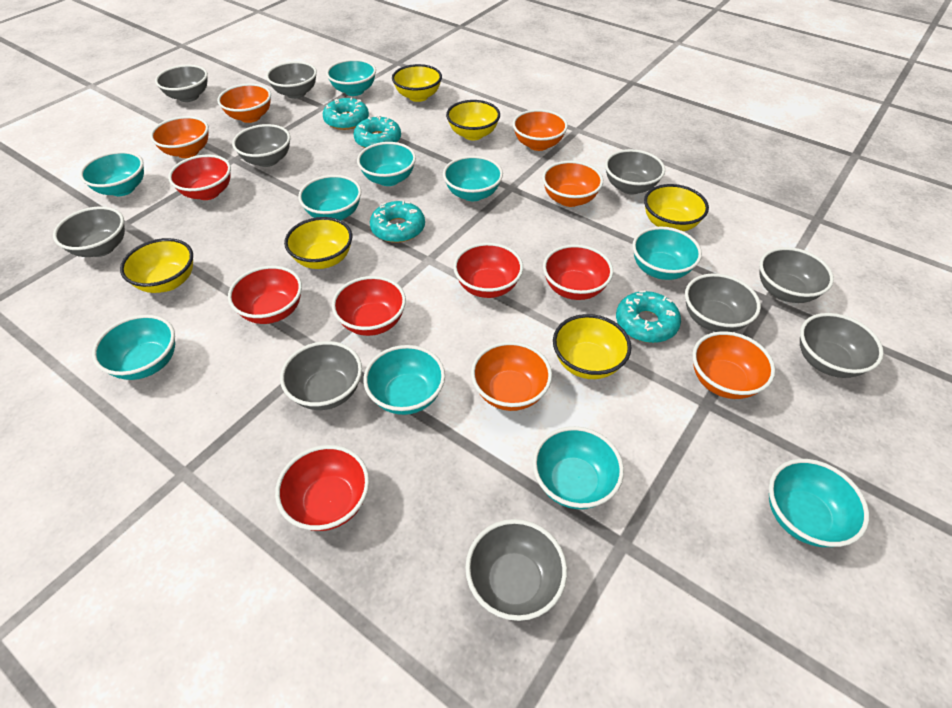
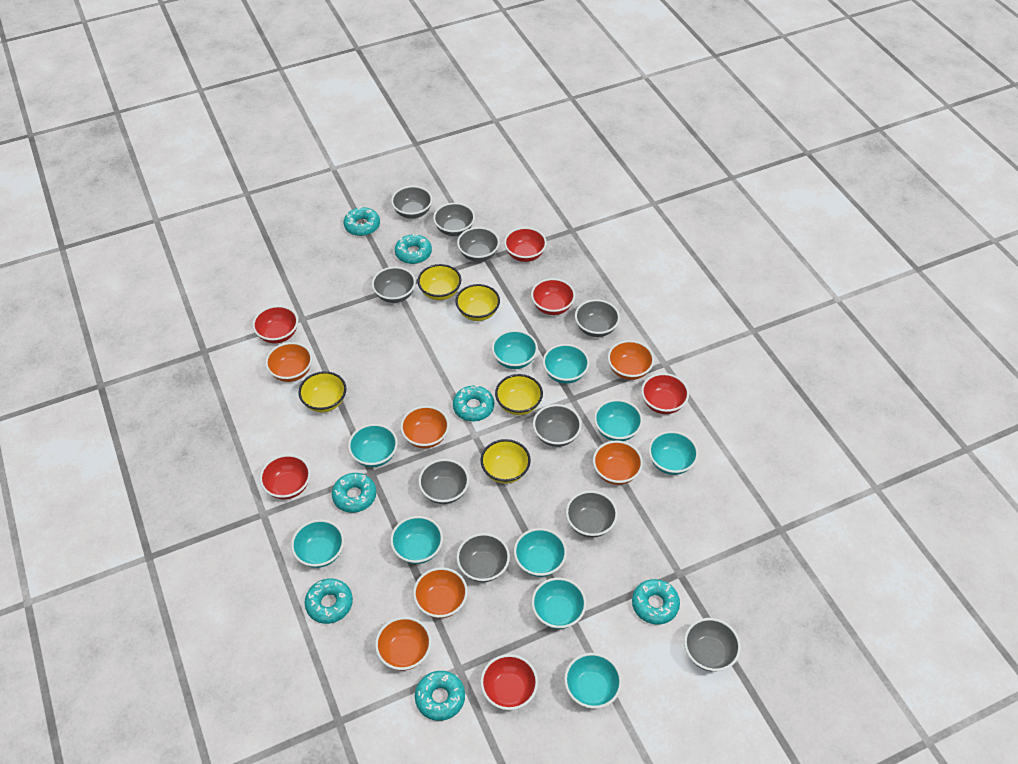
turquoise donut: 4 -> 7
yellow bowl: 6 -> 5

